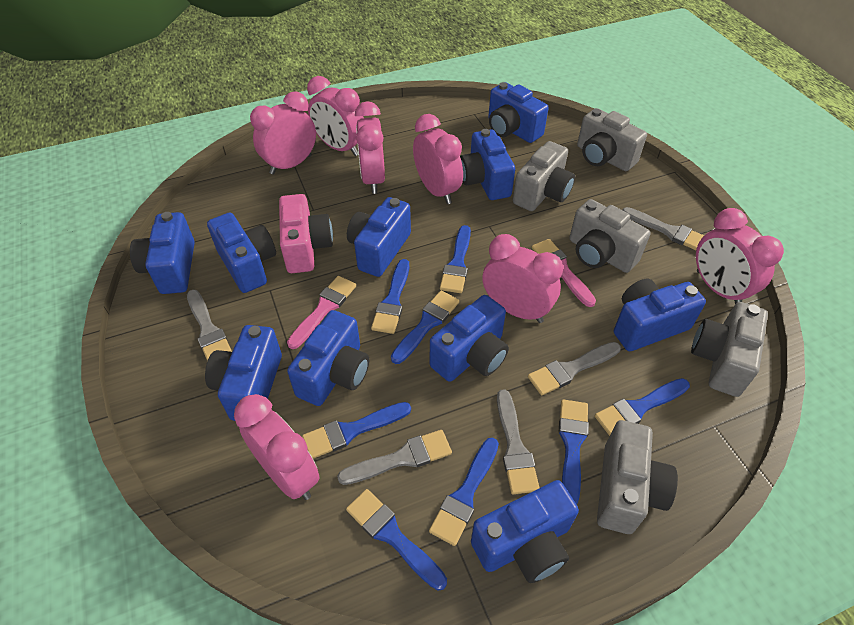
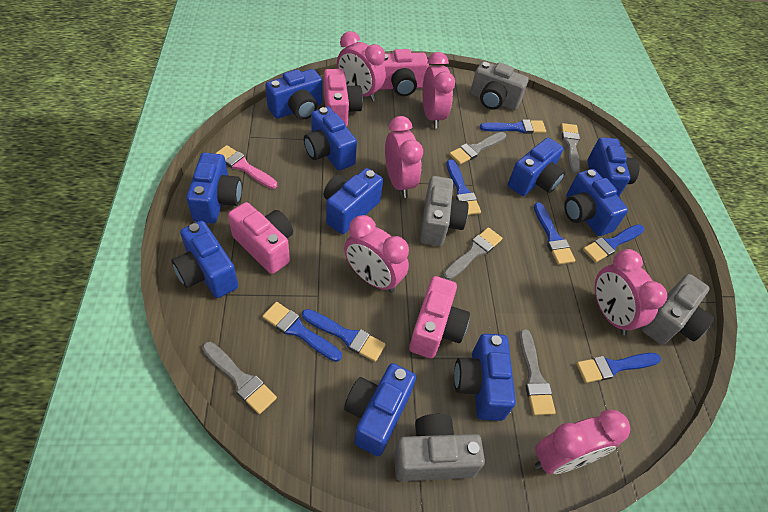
blue brush: 8 -> 7
grey camera: 5 -> 4
pink brush: 2 -> 1
pink camera: 1 -> 4
pink clock: 7 -> 6

